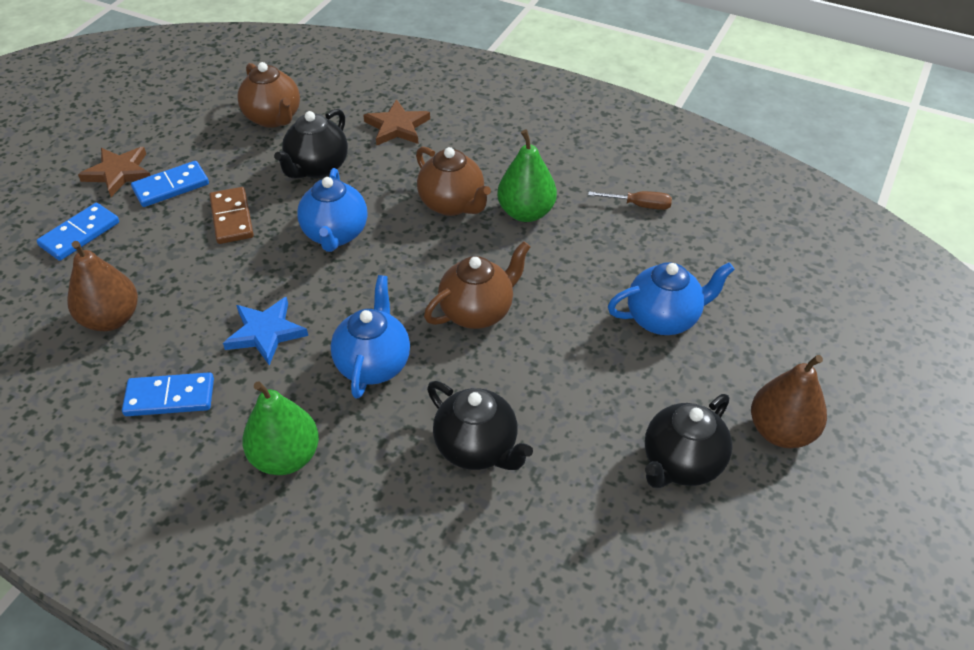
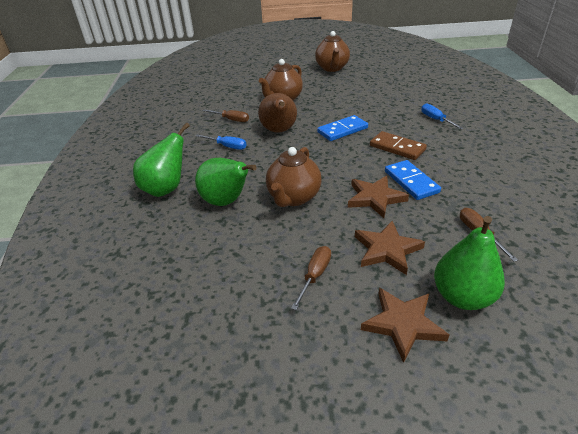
black teapot: 3 -> 0
blue domino: 3 -> 2
blue screwdriver: 0 -> 2
blue star: 1 -> 0
blue teapot: 3 -> 0
brown pear: 2 -> 1
brown screwdriver: 1 -> 3
brown star: 2 -> 3
green pear: 2 -> 3

